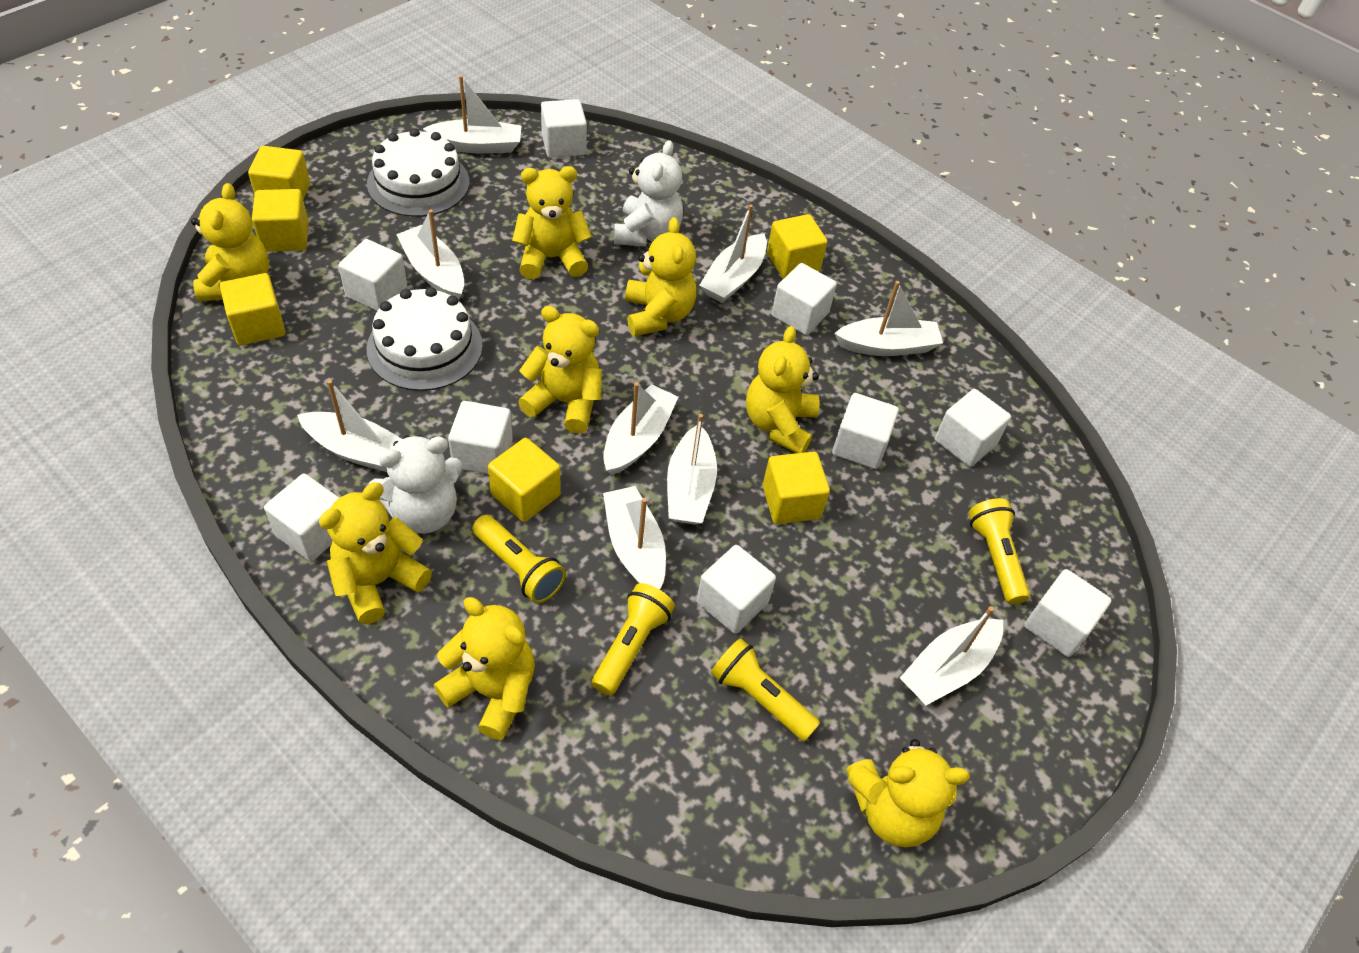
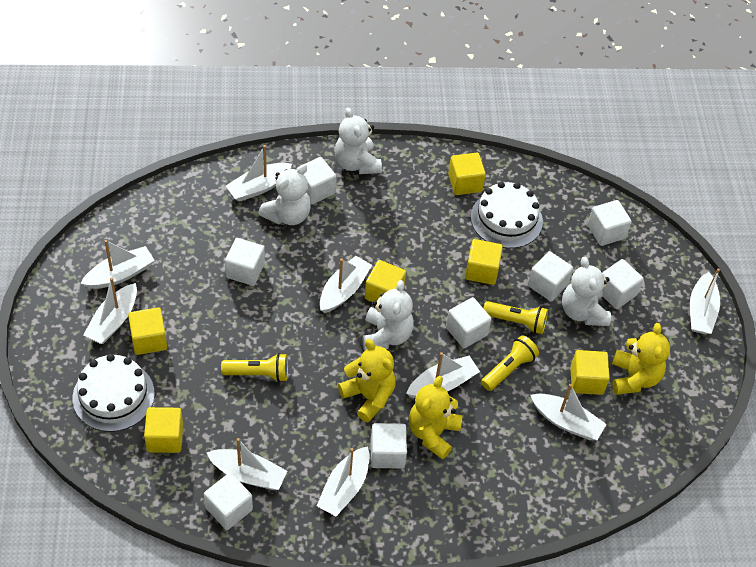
white cube: 9 -> 8
white teddy bear: 2 -> 4
yellow flashlight: 4 -> 3
yellow teddy bear: 8 -> 3

